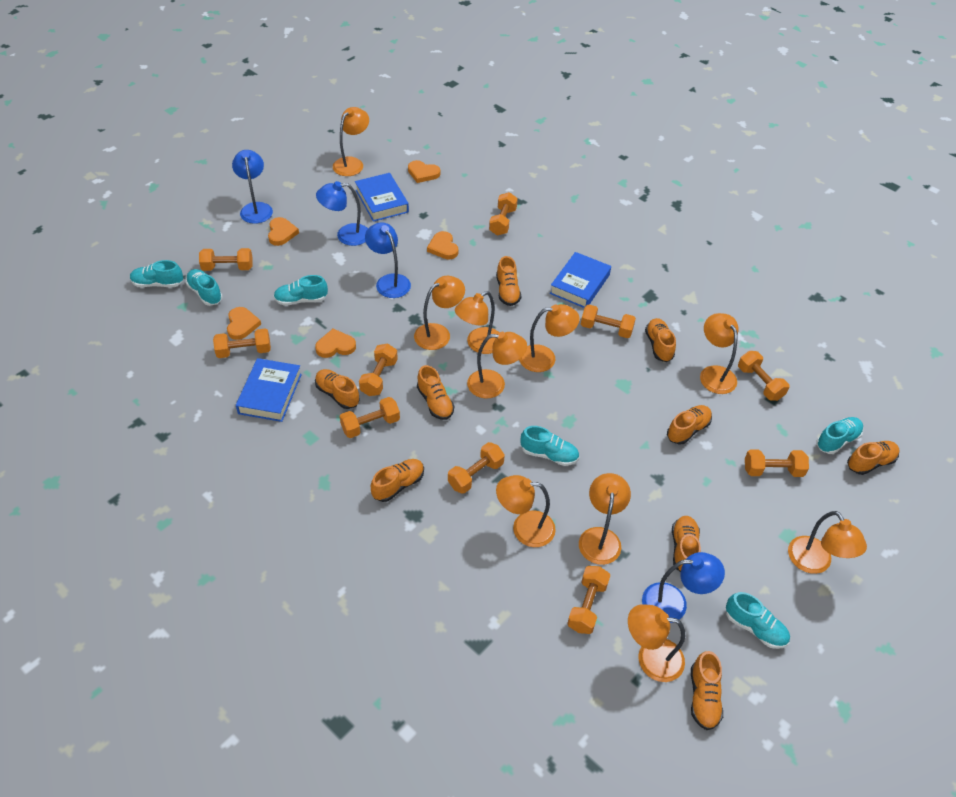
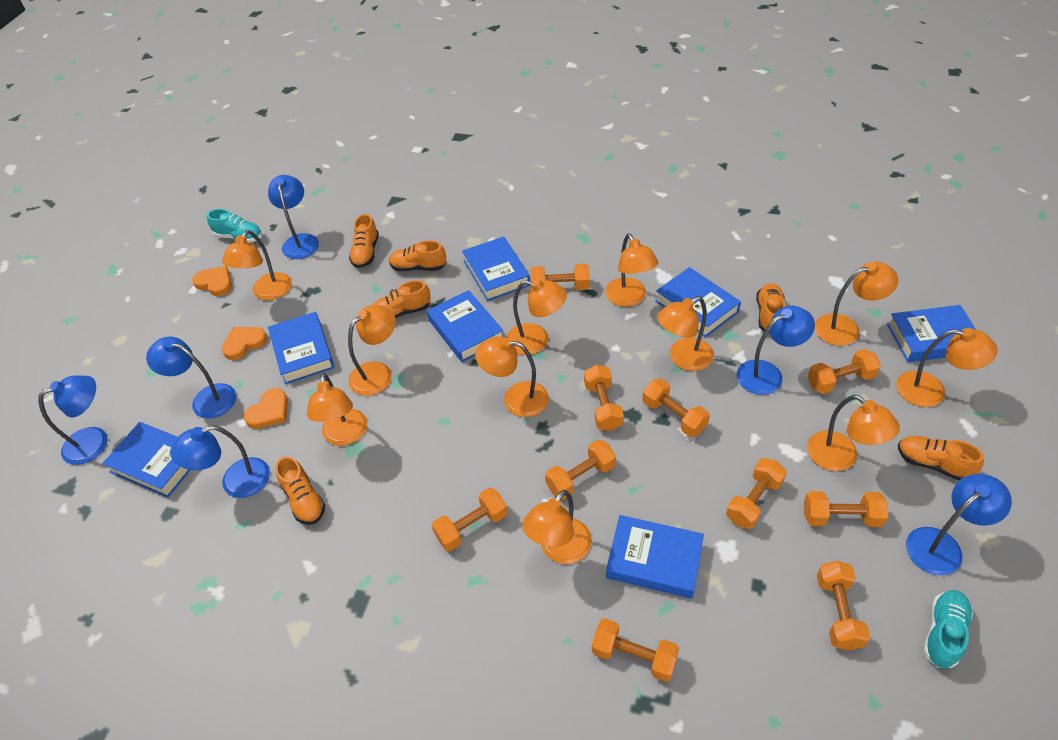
blue book: 3 -> 7
blue lamp: 4 -> 6
orange heart: 5 -> 3
orange lamp: 10 -> 11
orange shoe: 9 -> 6
turquoise shoe: 6 -> 2

